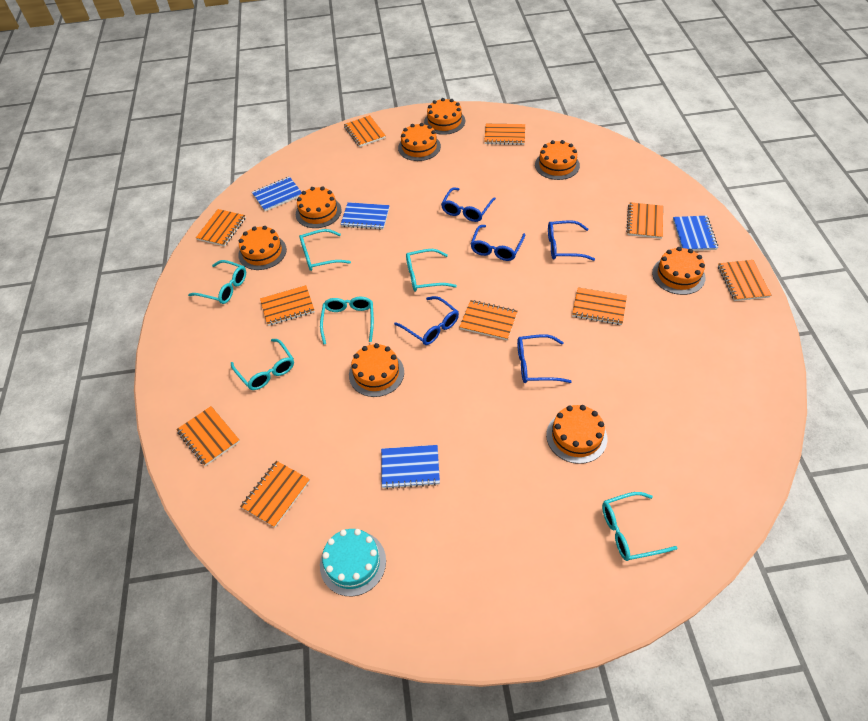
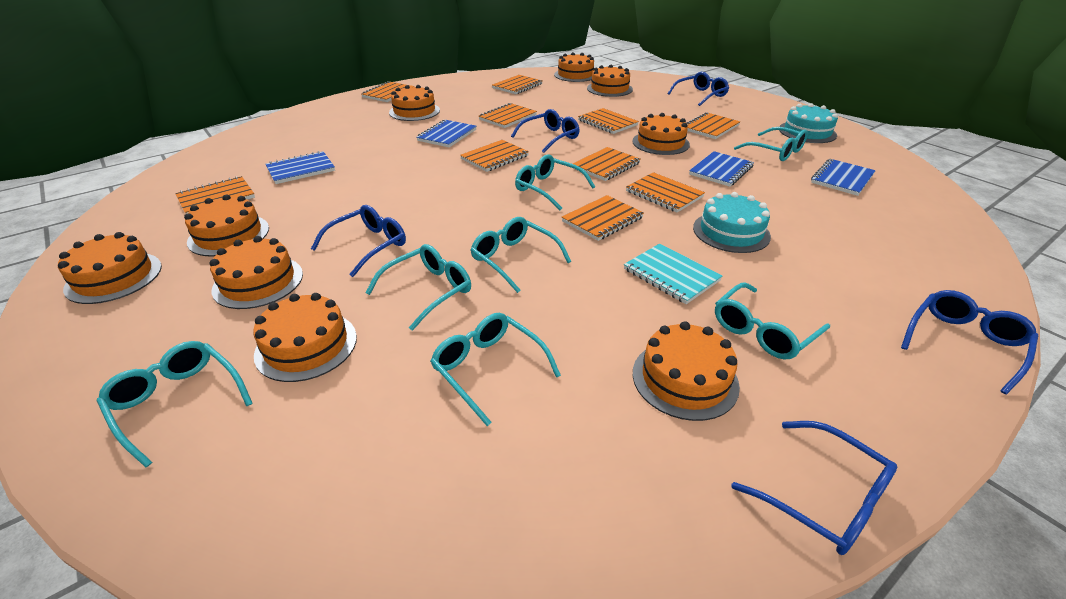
orange cake: 8 -> 9
turquoise cake: 1 -> 2
turquoise glasses: 6 -> 7
turquoise notebook: 0 -> 1

